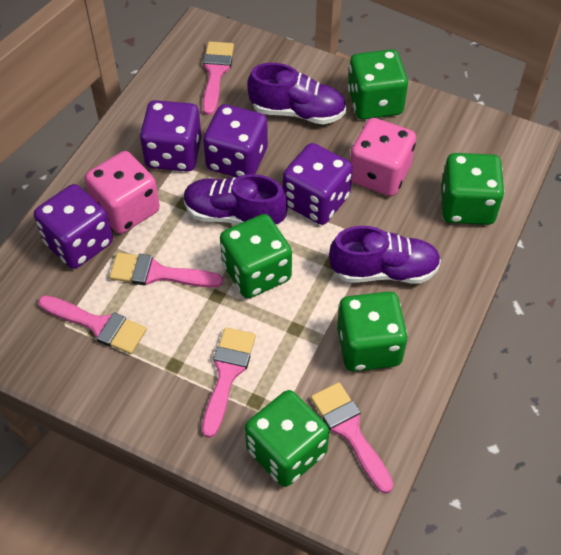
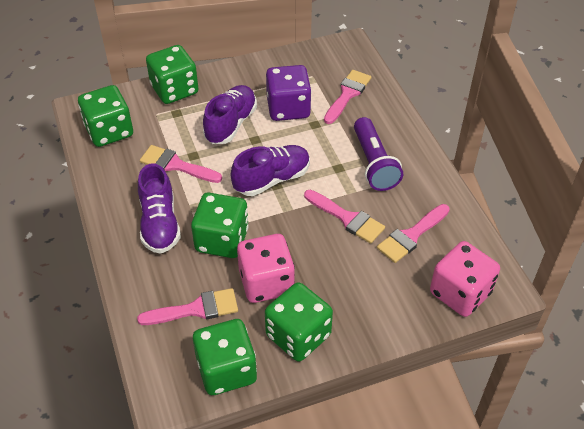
purple dice: 4 -> 1
purple flashlight: 0 -> 1

